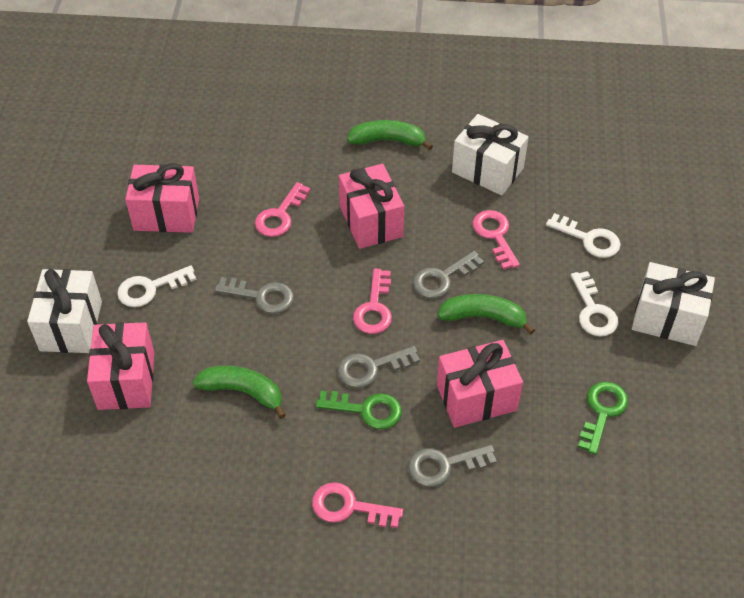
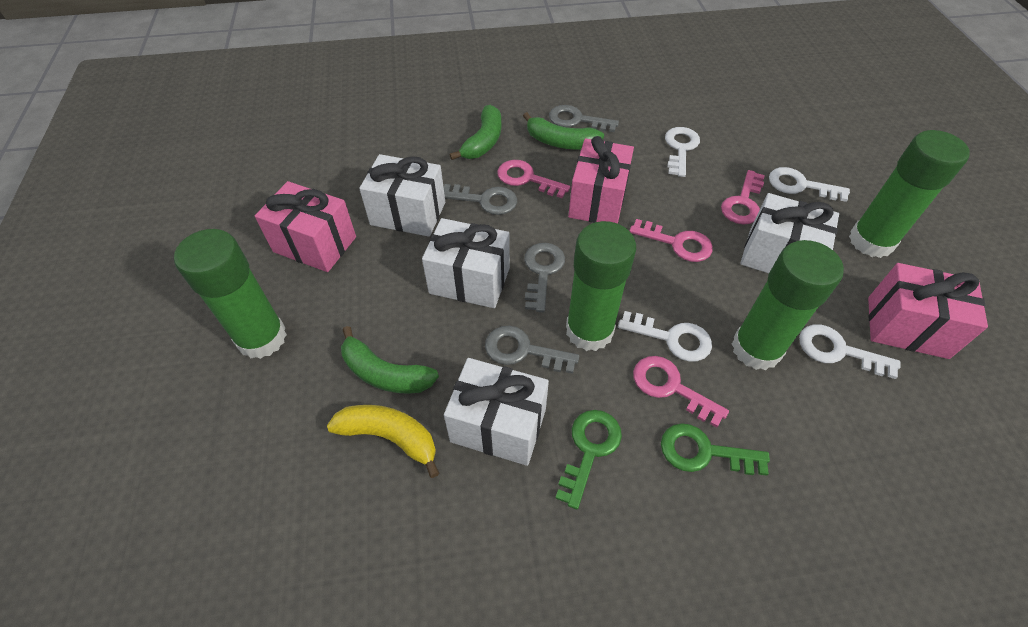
green glue stick: 0 -> 4
pink gift: 4 -> 3
white gift: 3 -> 4
white key: 3 -> 4
yellow banana: 0 -> 1

